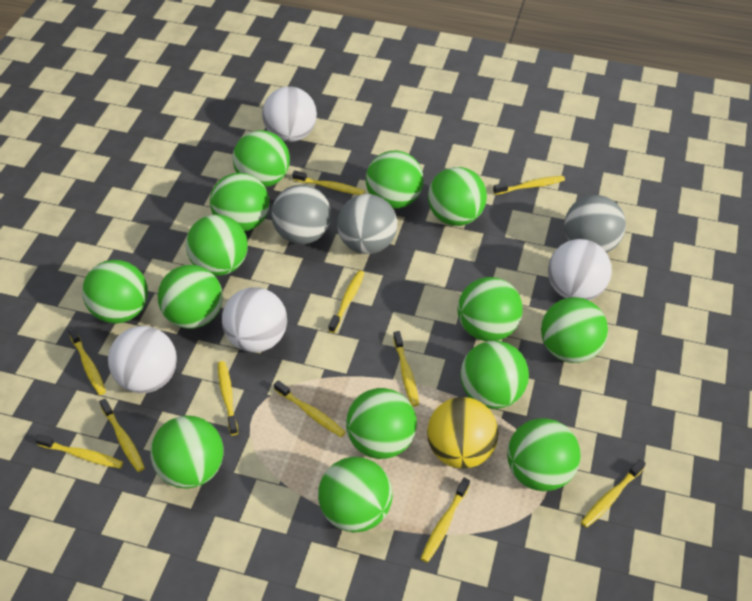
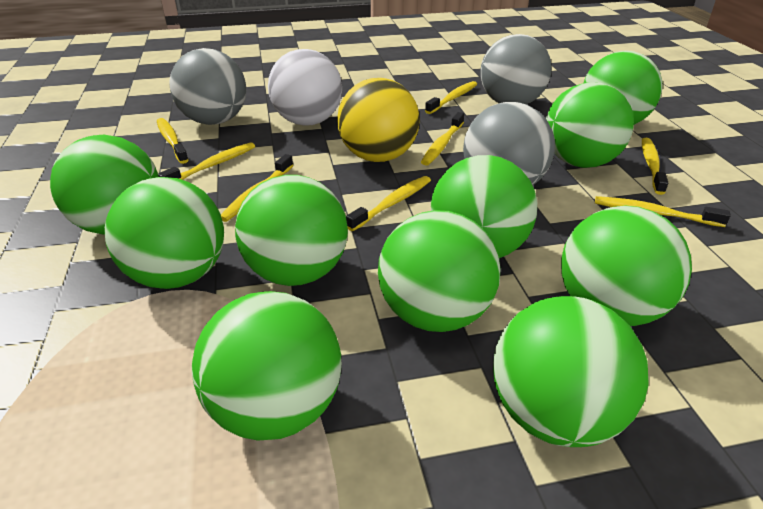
green ball: 14 -> 10
white ball: 4 -> 1
yellow toothbrush: 11 -> 8

